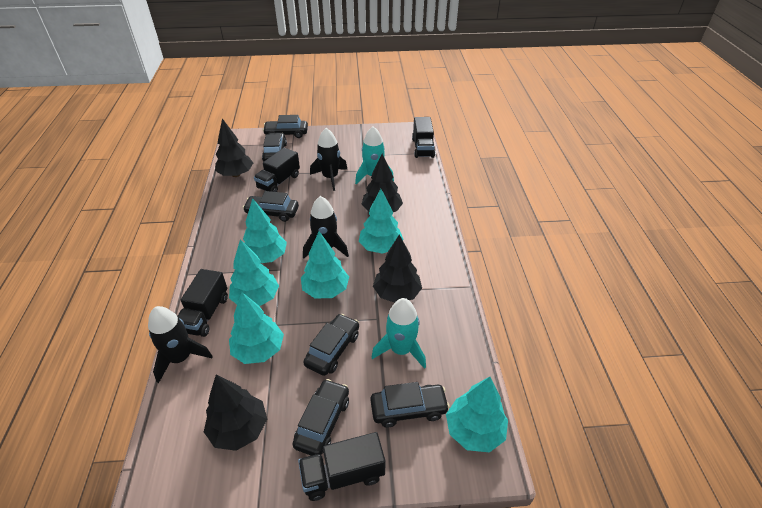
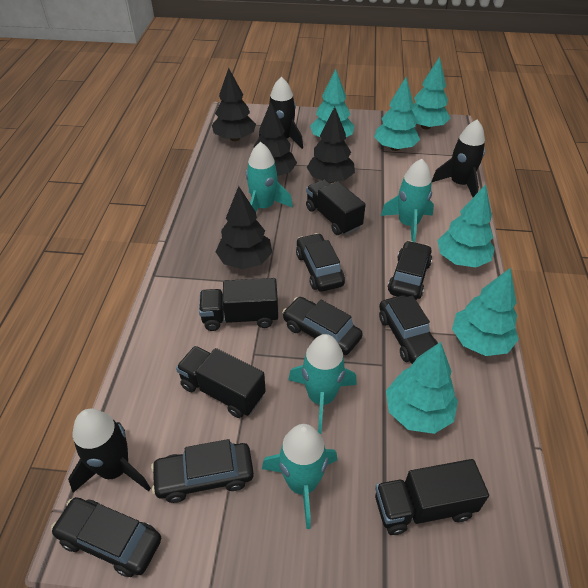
turquoise rocket: 2 -> 4

